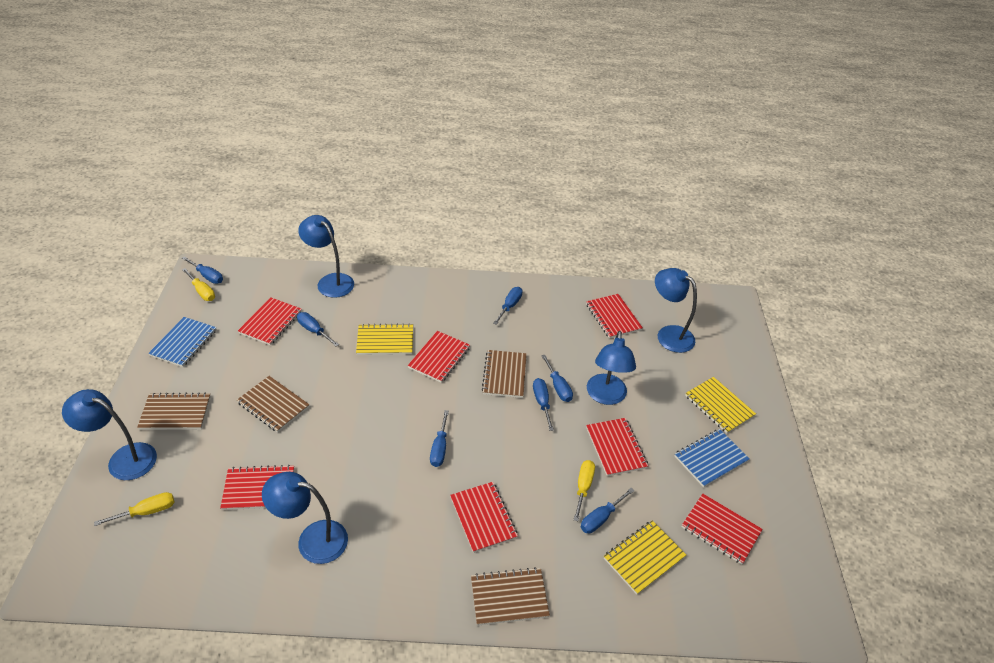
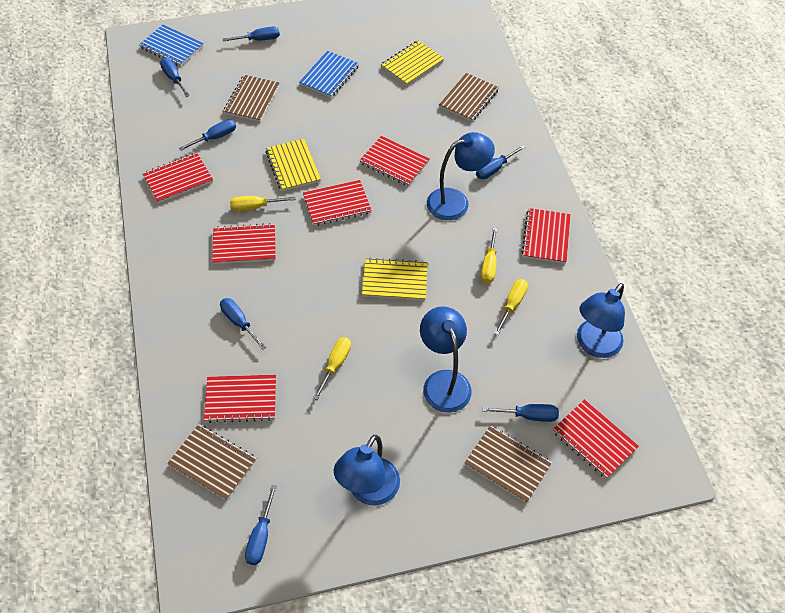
blue lamp: 5 -> 4
yellow screwdriver: 3 -> 4

